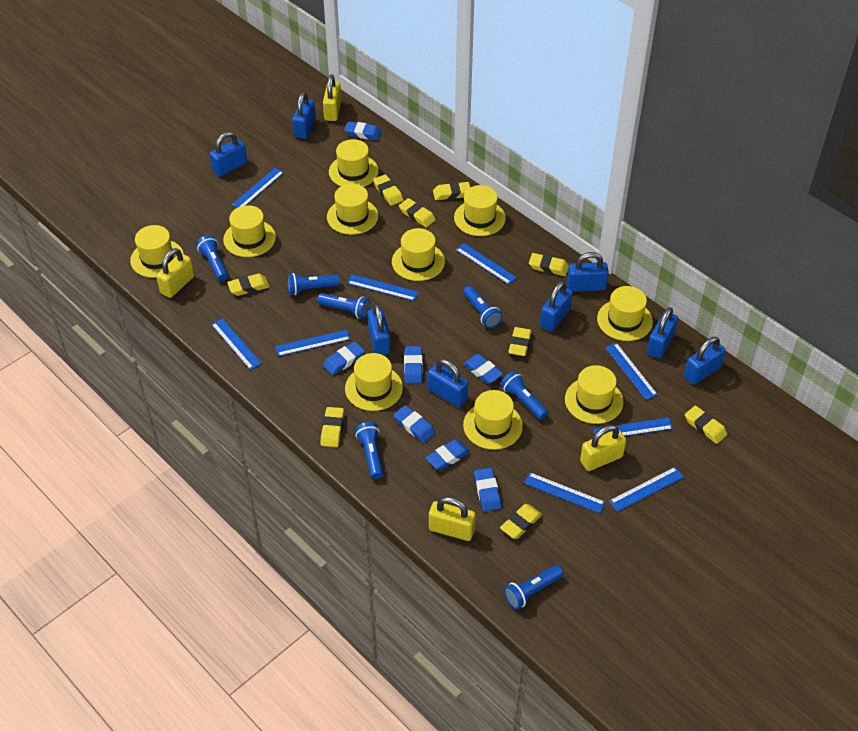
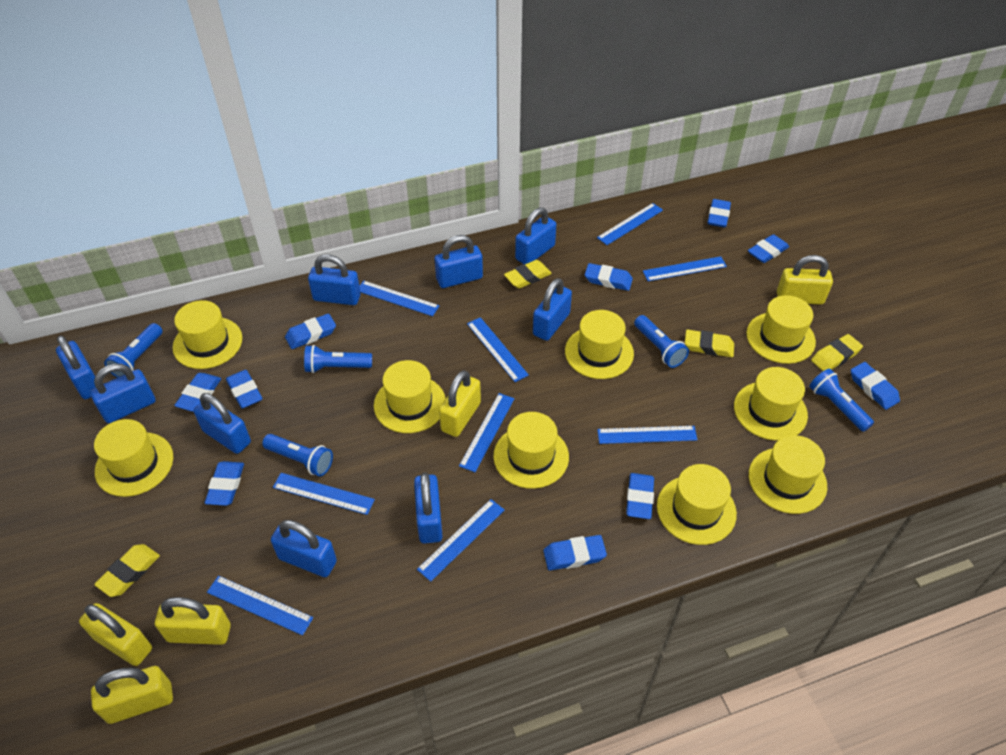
blue eraser: 7 -> 10
blue flashlight: 7 -> 5
blue padlock: 8 -> 9
yellow eraser: 9 -> 4
yellow hat: 10 -> 9
yellow padlock: 4 -> 5

